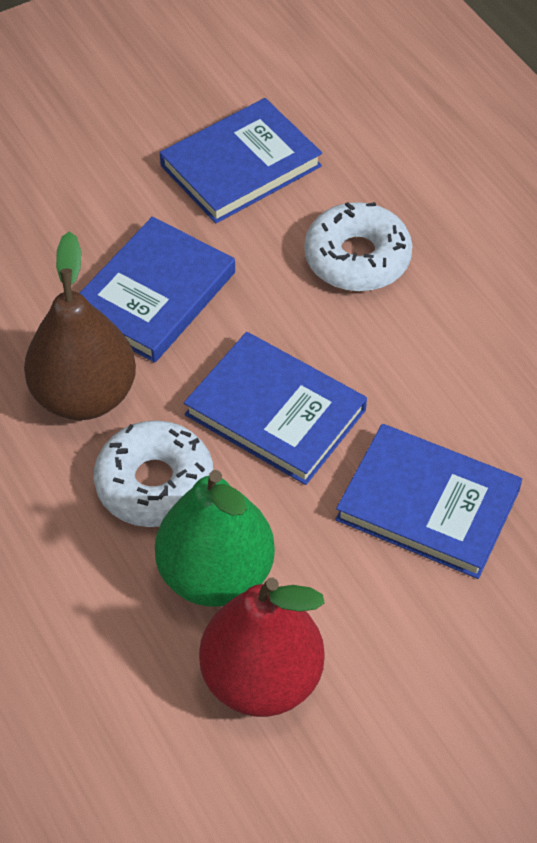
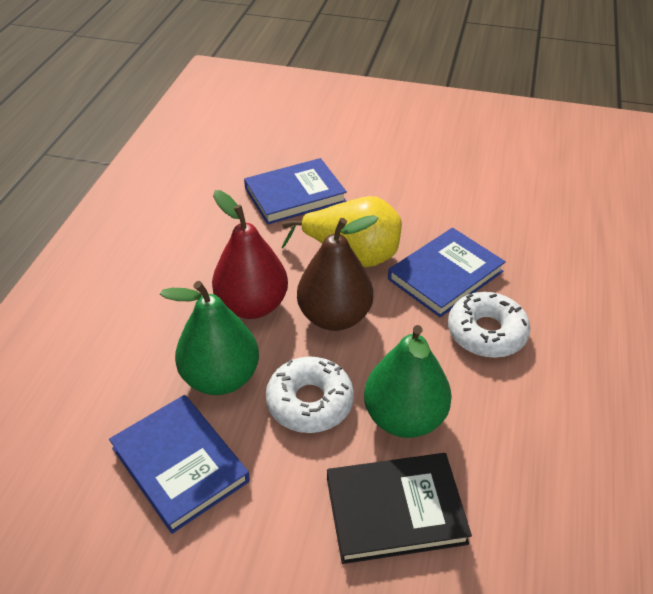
black book: 0 -> 1
blue book: 4 -> 3
green pear: 1 -> 2
yellow pear: 0 -> 1

